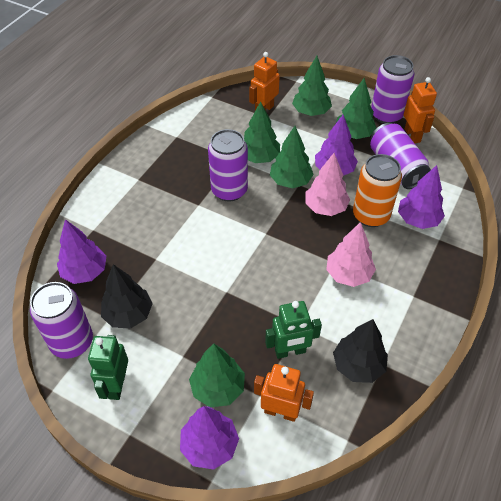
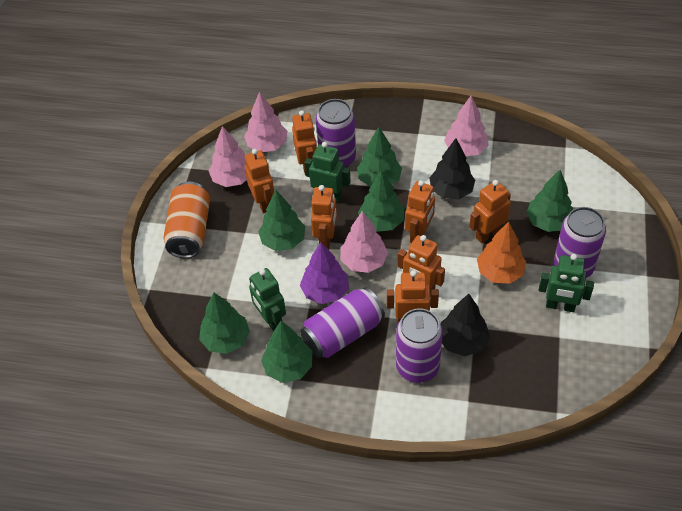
green robot: 2 -> 3
green tree: 5 -> 6
orange robot: 3 -> 7
orange tree: 0 -> 1
pink tree: 2 -> 4
purple tree: 4 -> 1

